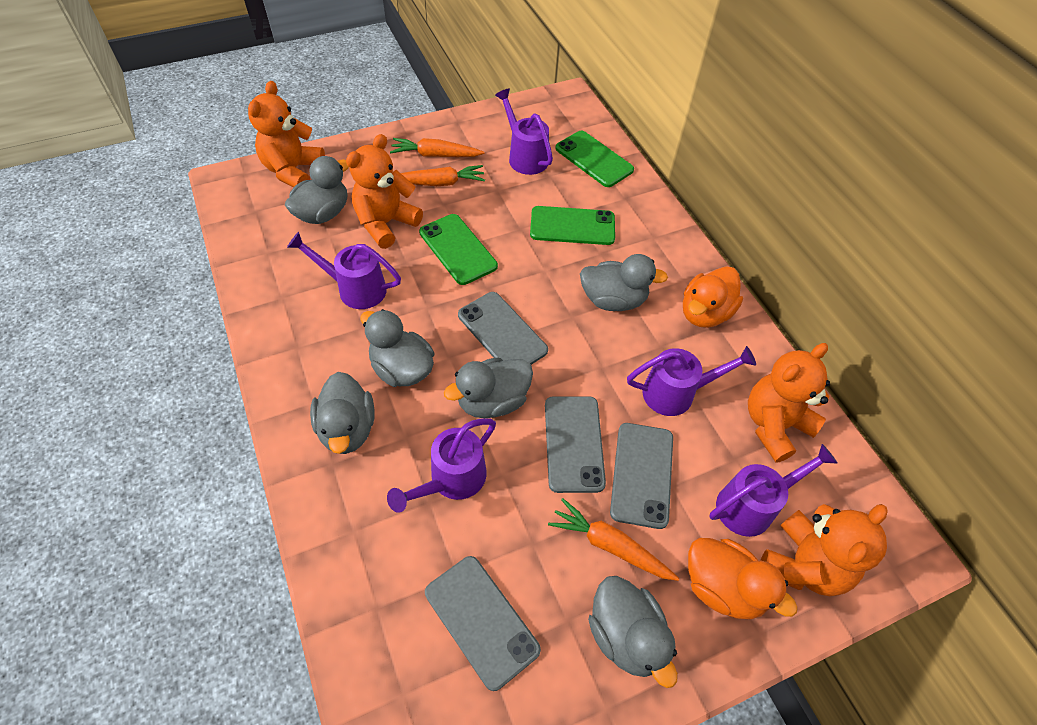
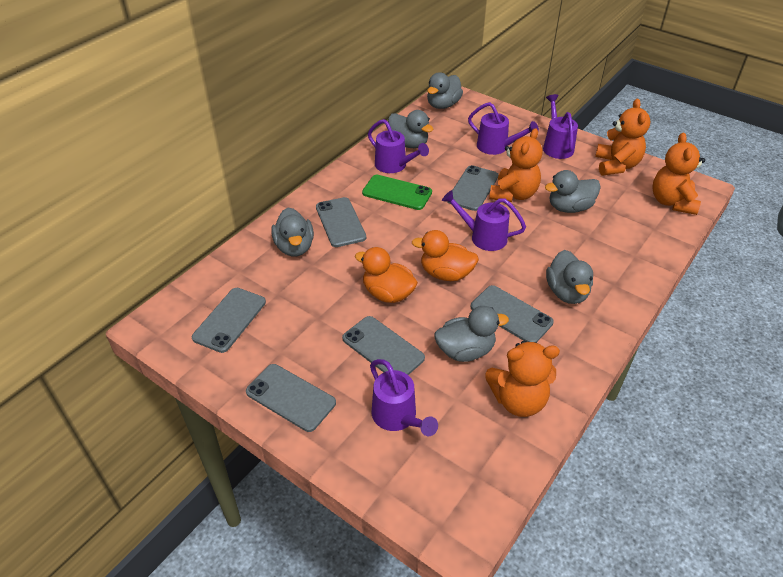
green phone: 3 -> 1
grey phone: 4 -> 6
orange carrot: 3 -> 0

